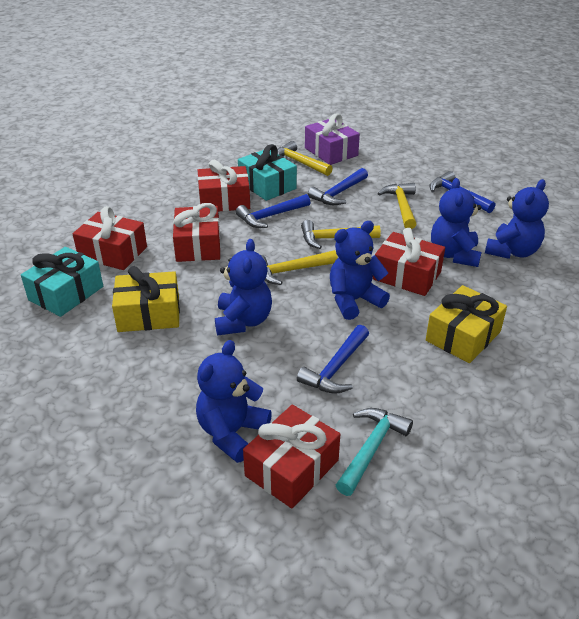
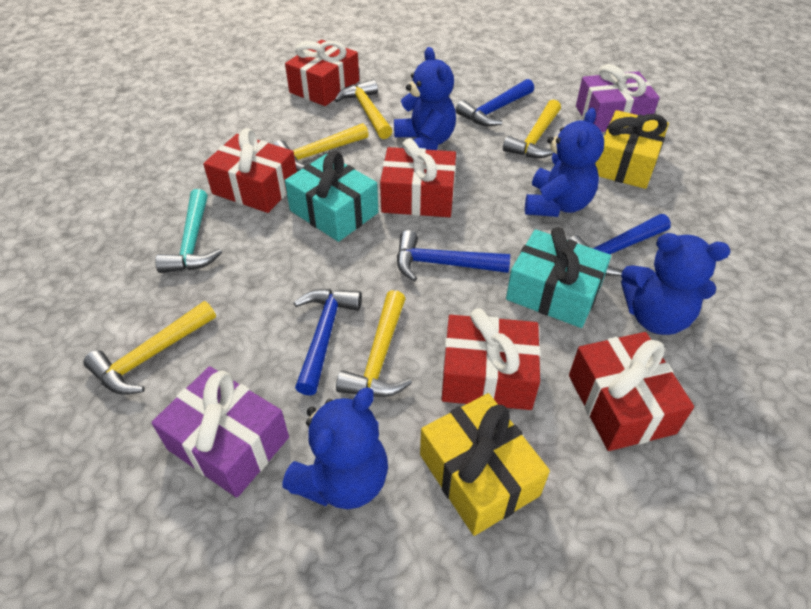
blue teddy bear: 5 -> 4
purple gift: 1 -> 2
yellow hammer: 4 -> 5

